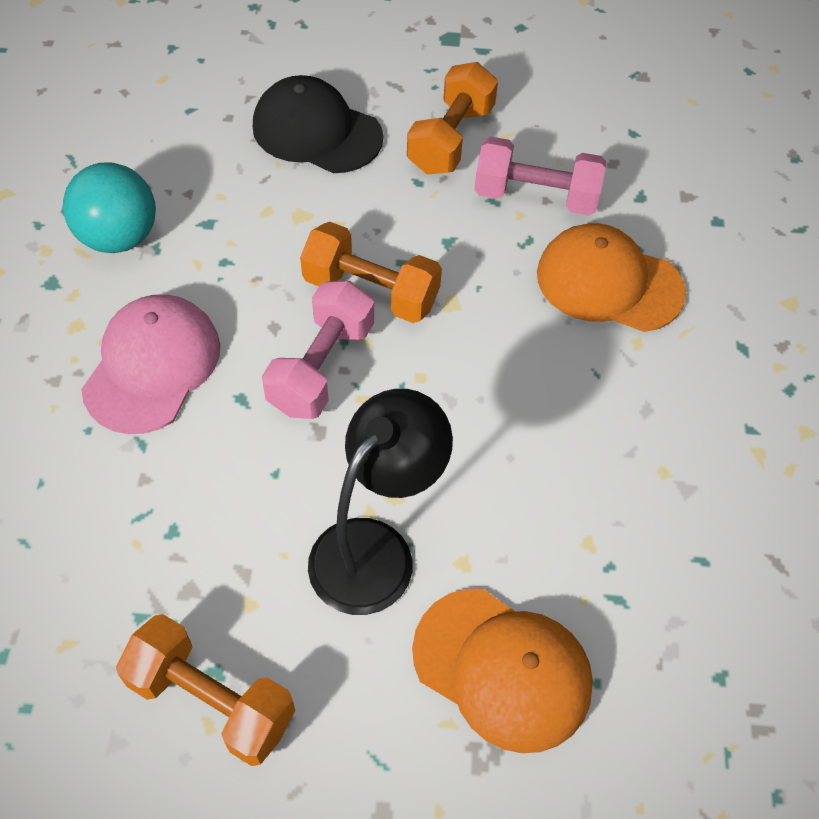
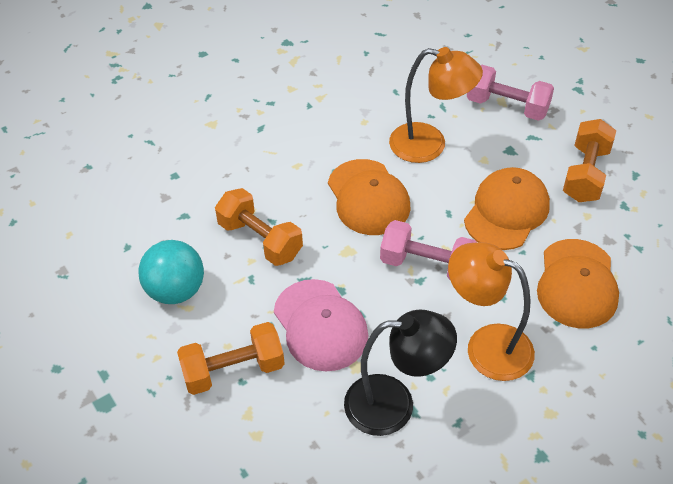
black cap: 1 -> 0
orange cap: 2 -> 3
orange lamp: 0 -> 2

